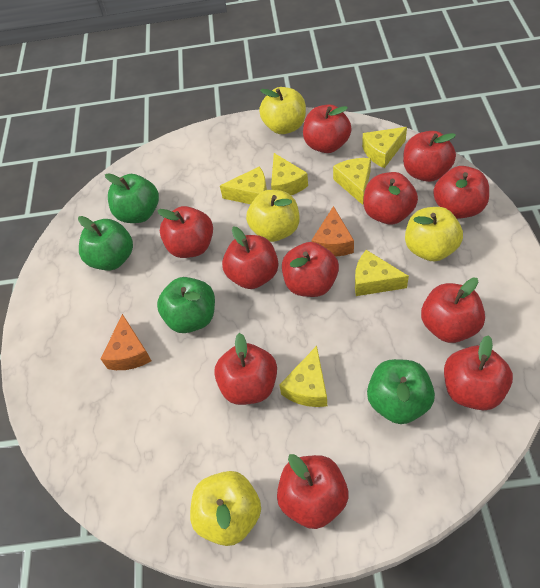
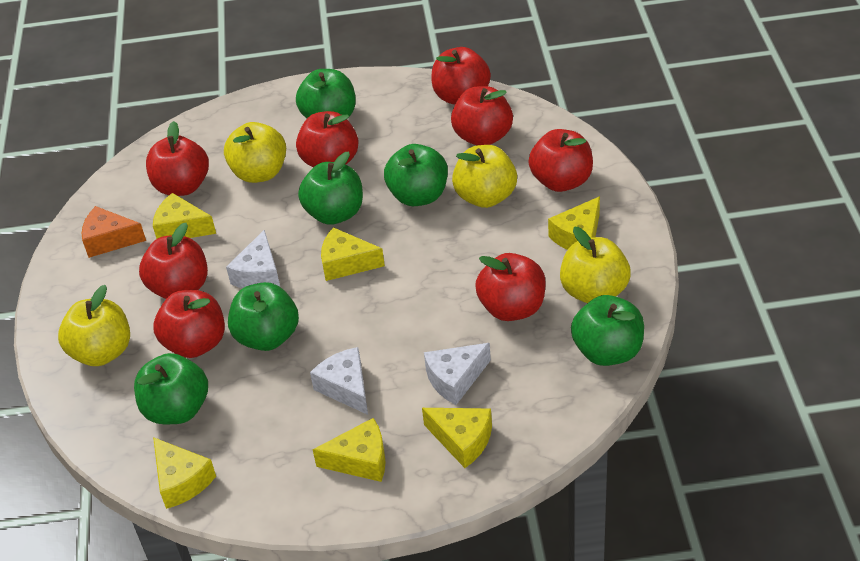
green apple: 4 -> 6
orange cheese: 2 -> 1
red apple: 11 -> 8
white cheese: 0 -> 3

